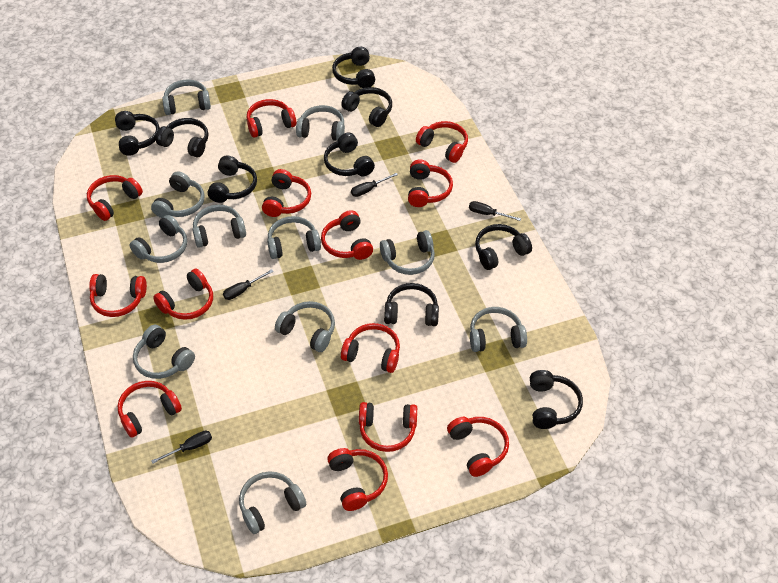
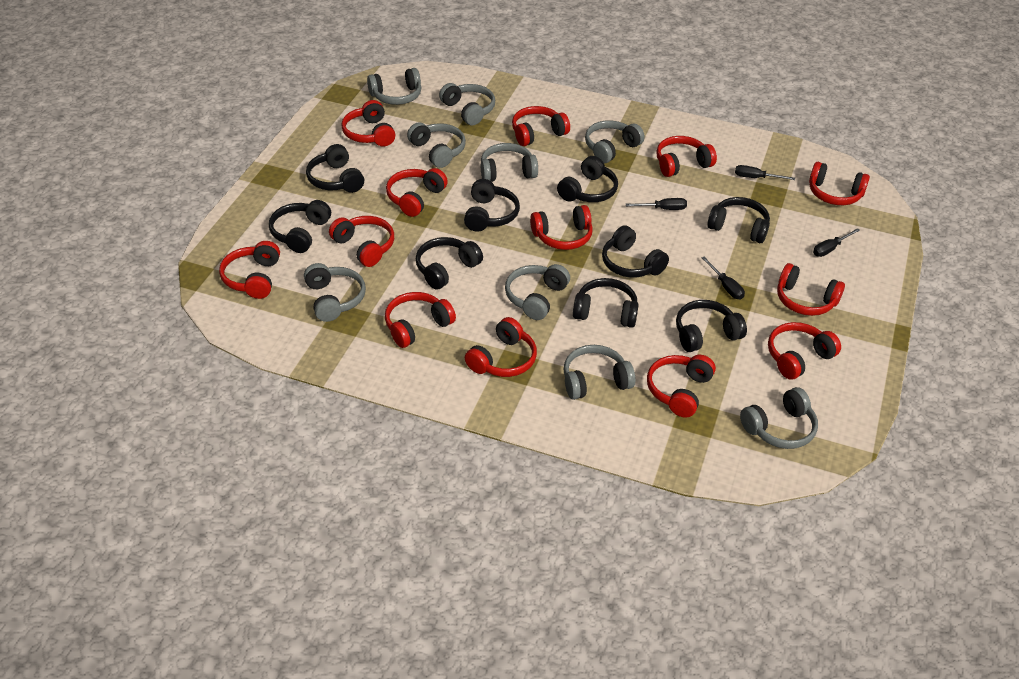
grey headphones: 11 -> 9

